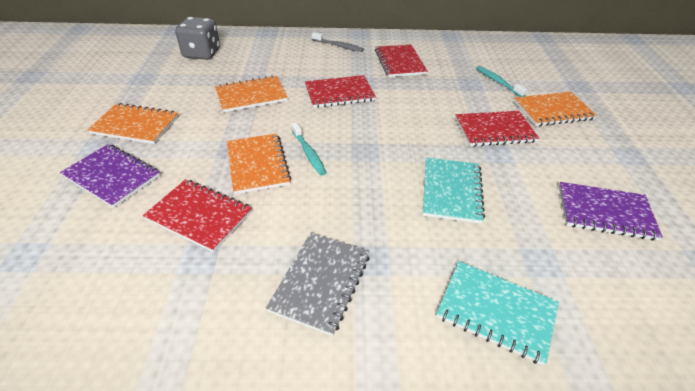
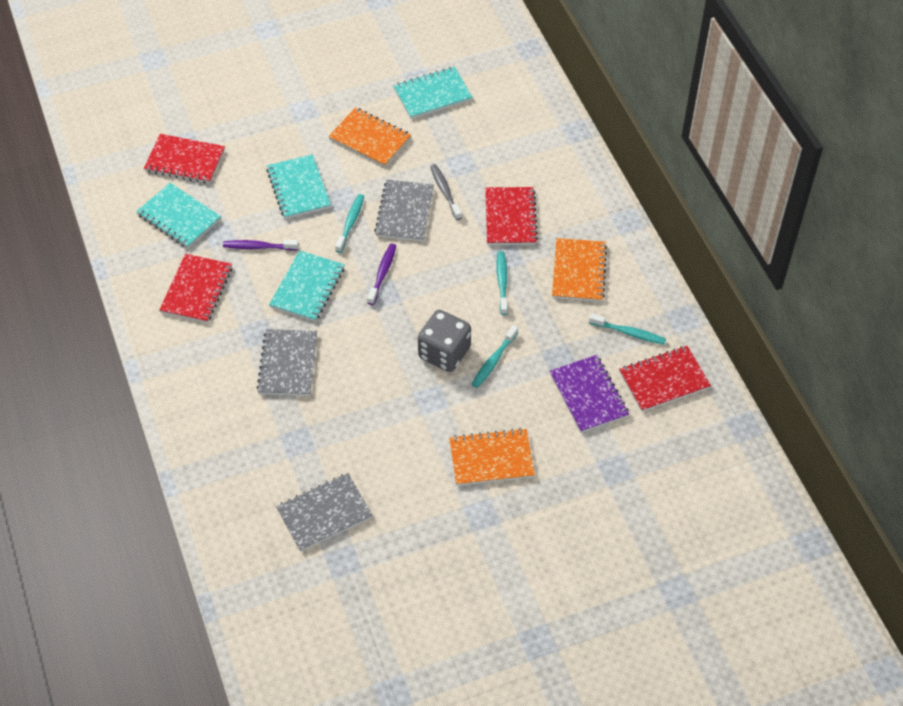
grey notebook: 1 -> 3
orange notebook: 4 -> 3
purple notebook: 2 -> 1
purple toothbrush: 0 -> 2
turquoise notebook: 2 -> 4
turquoise toothbrush: 2 -> 4

